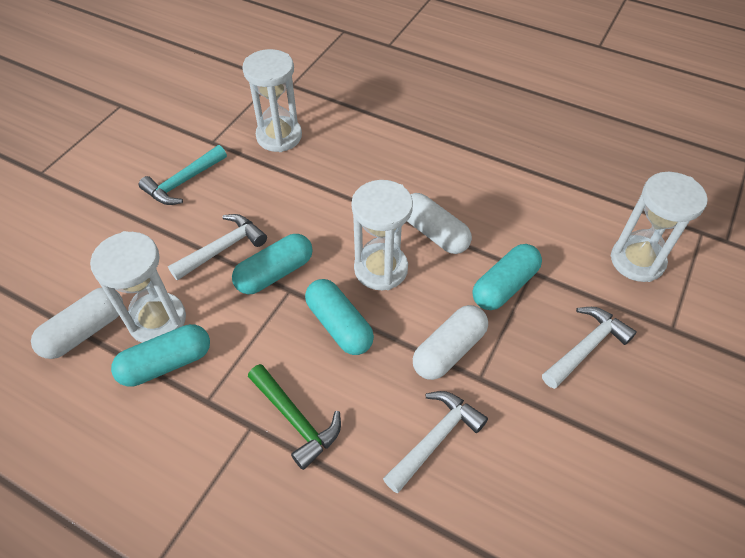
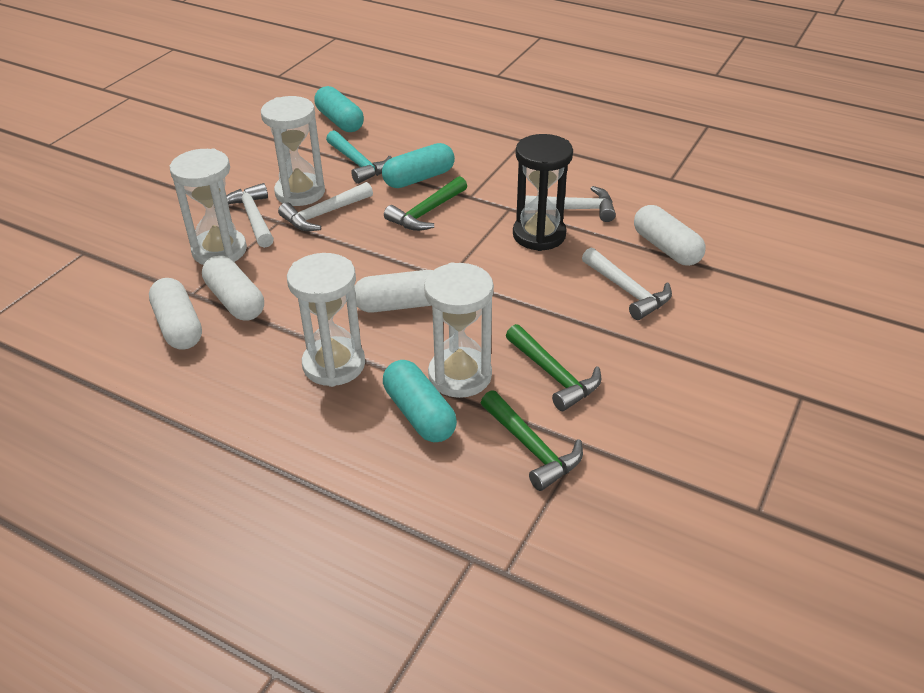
black hourglass: 0 -> 1
green hammer: 1 -> 3
turquoise capsule: 4 -> 3
white capsule: 3 -> 4
white hammer: 3 -> 4

